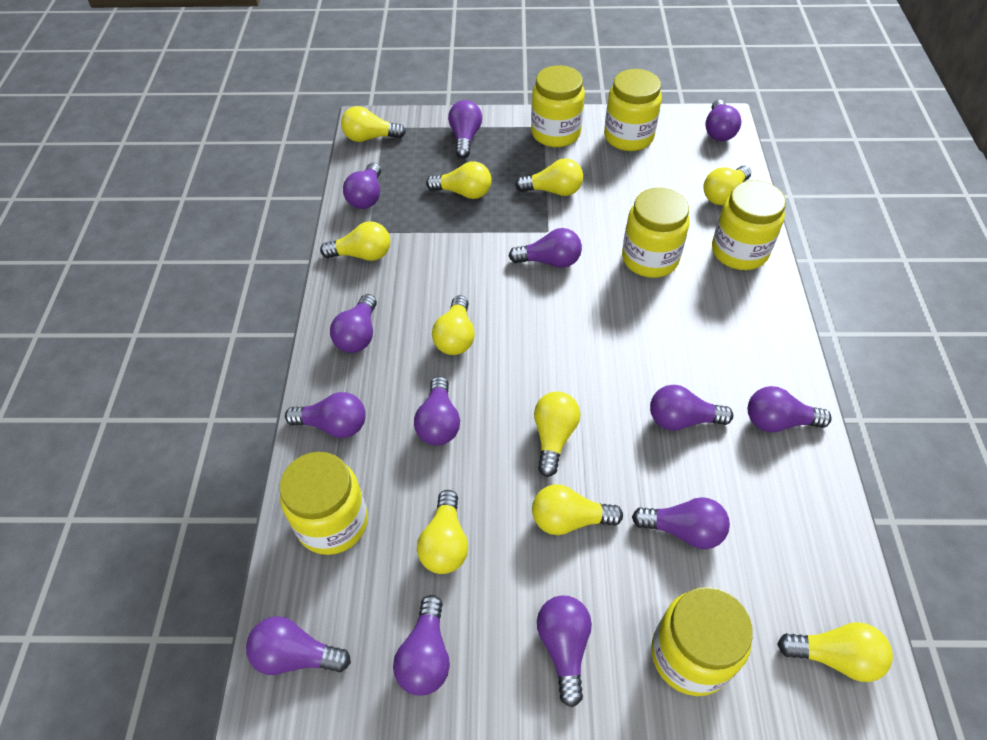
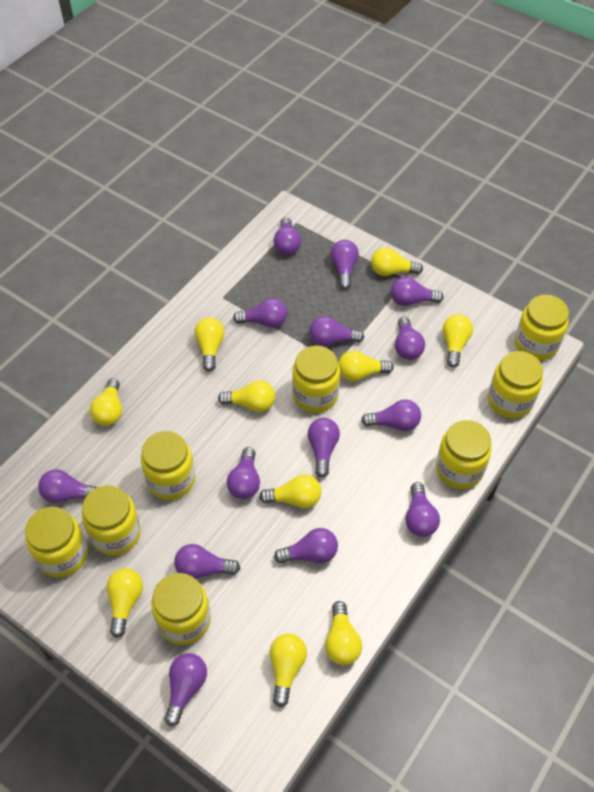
purple light bulb: 13 -> 14
yellow jar: 6 -> 8

